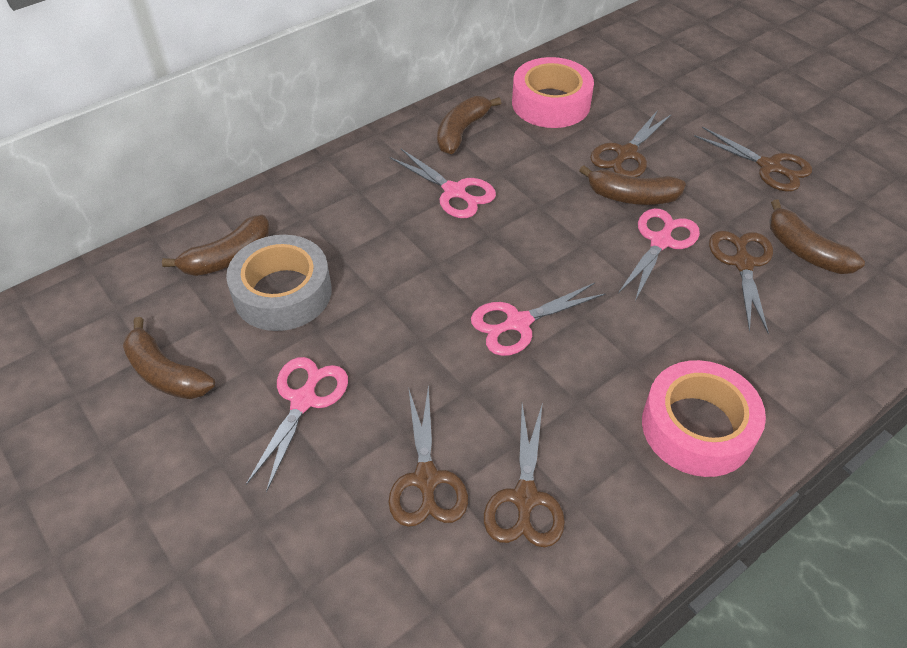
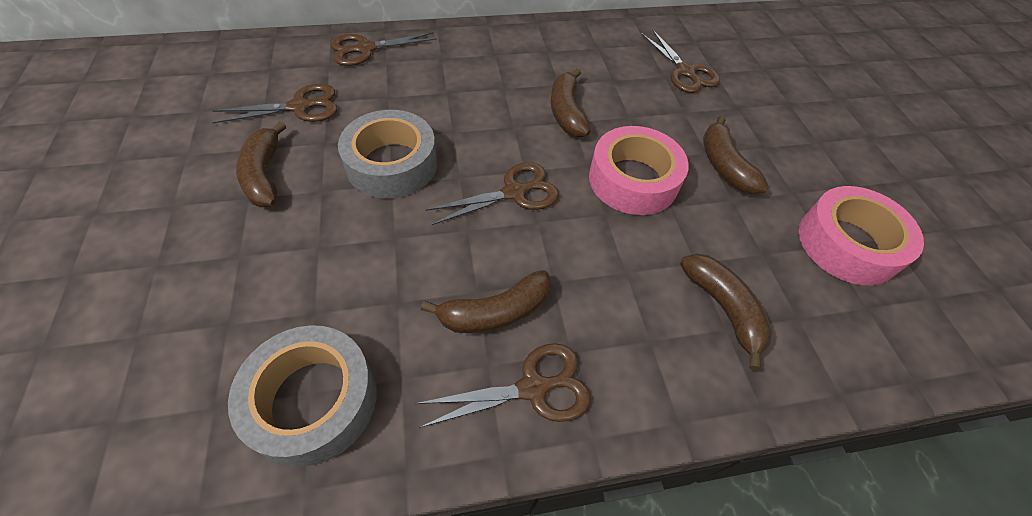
grey tape: 1 -> 2
pink scissors: 4 -> 0

